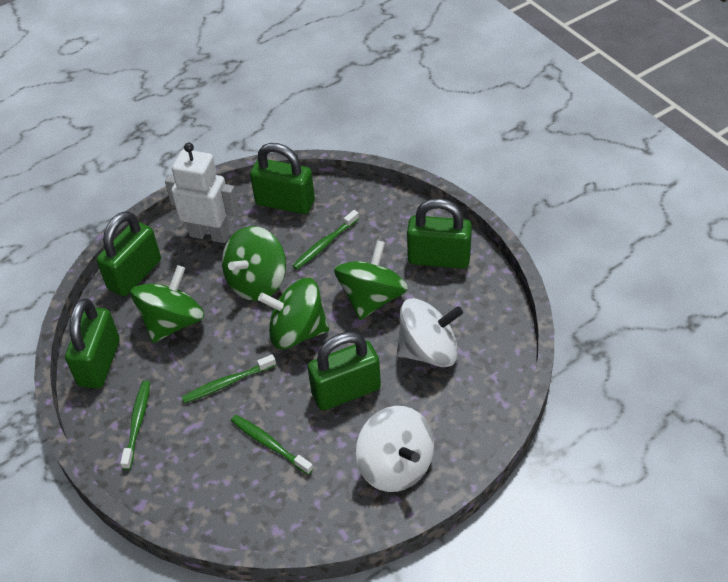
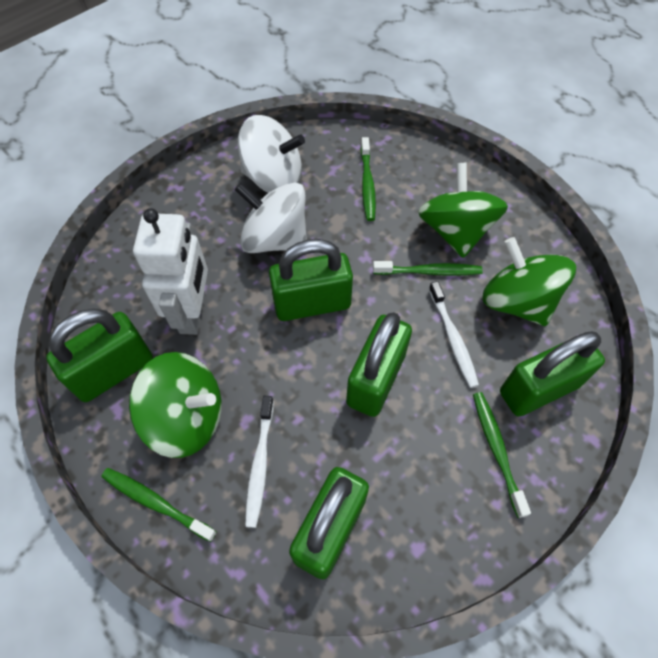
green spinning top: 4 -> 3
white toothbrush: 0 -> 2

